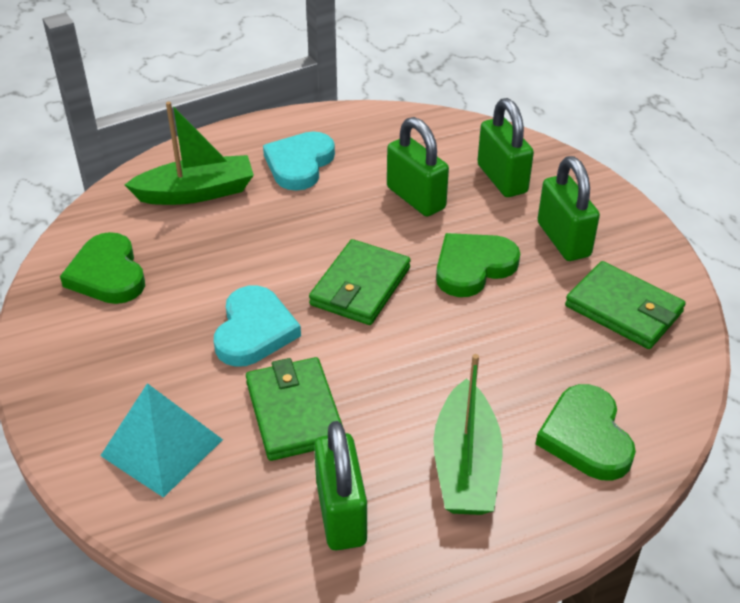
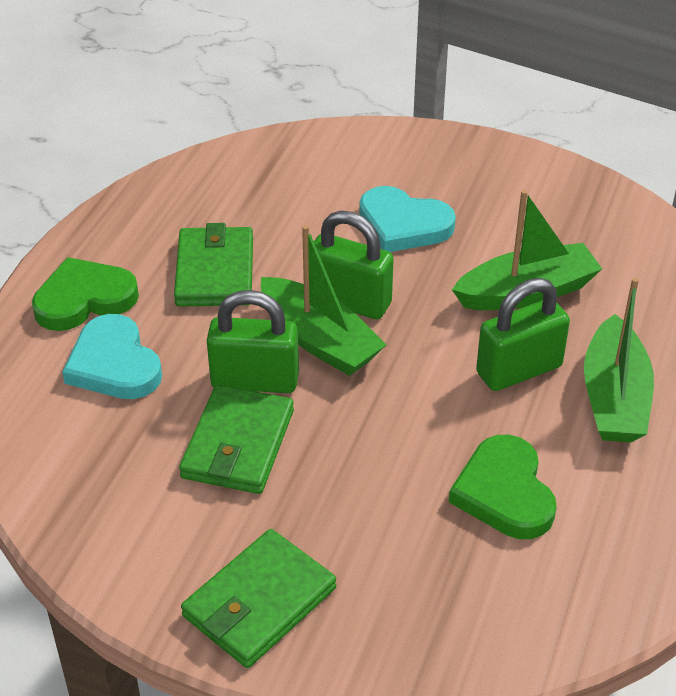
green boat: 2 -> 3
green heart: 3 -> 2
green padlock: 4 -> 3
turquoise pyramid: 1 -> 0

